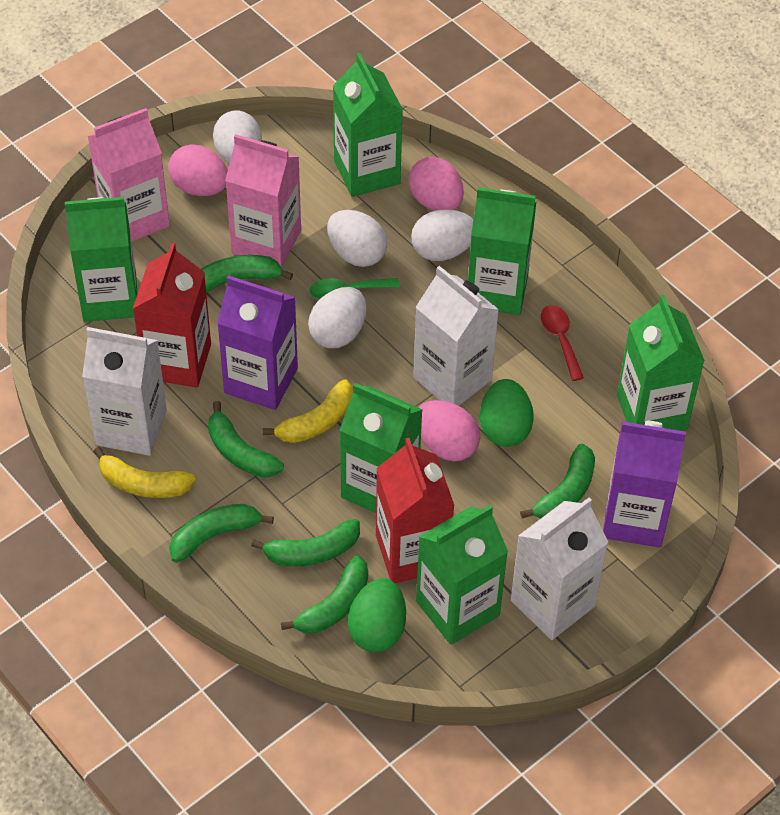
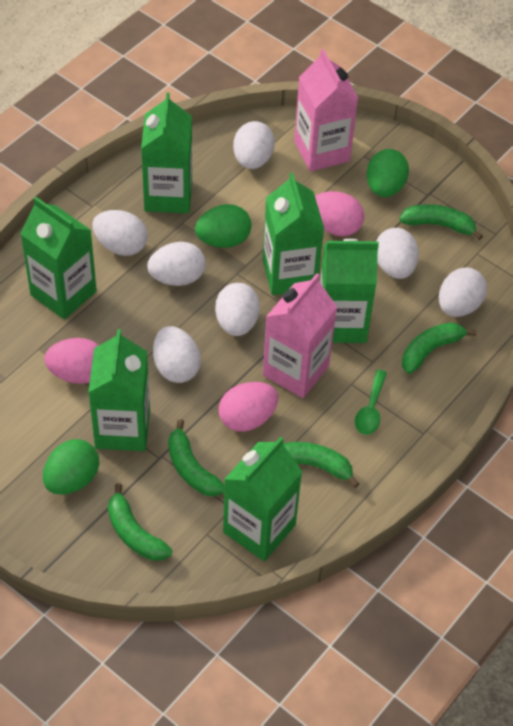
green banana: 6 -> 5
green egg: 2 -> 3
purple carton: 2 -> 0
red carton: 2 -> 0
red spoon: 1 -> 0
white carton: 3 -> 0
white egg: 4 -> 7
yellow banana: 2 -> 0

